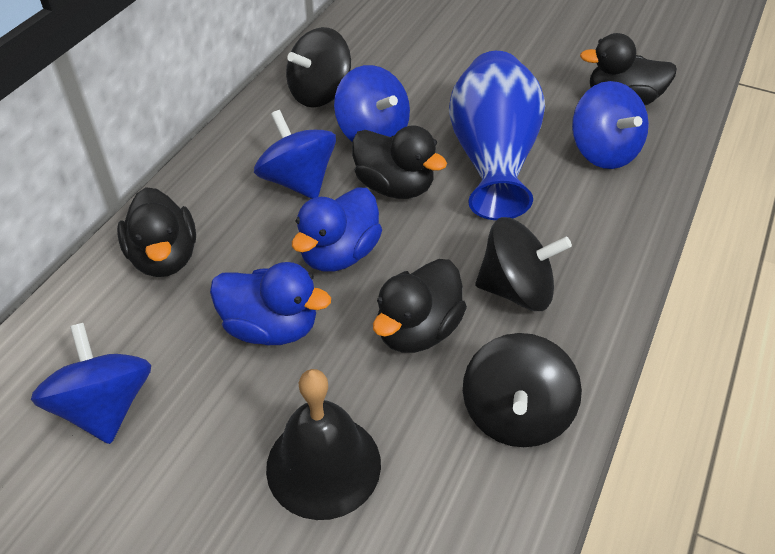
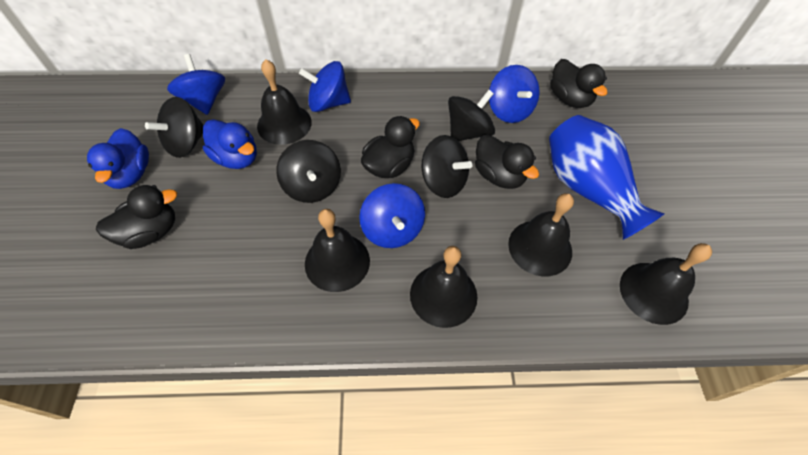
black bell: 1 -> 5
black spinning top: 3 -> 4

